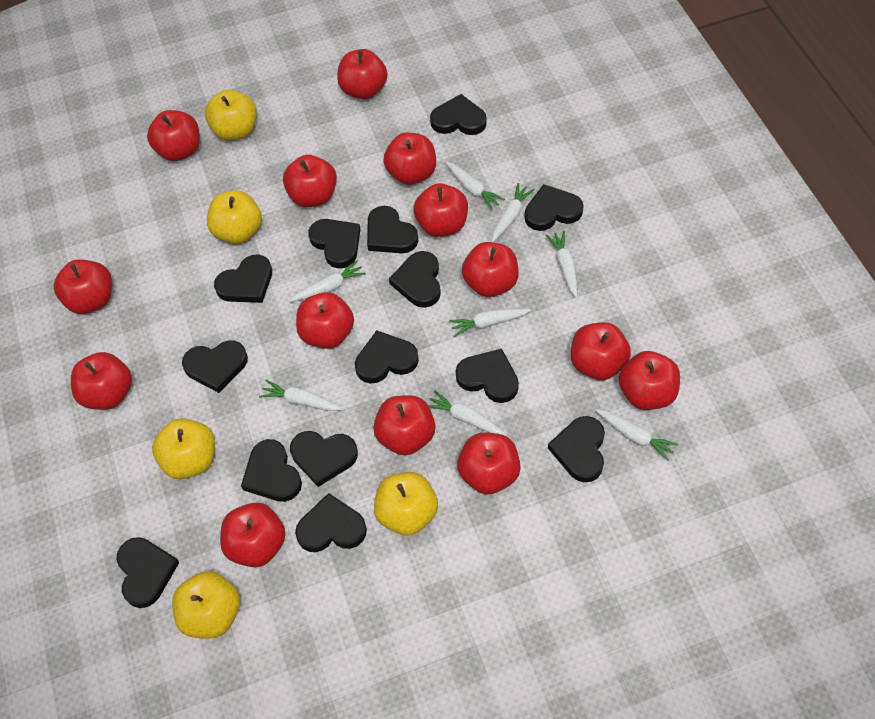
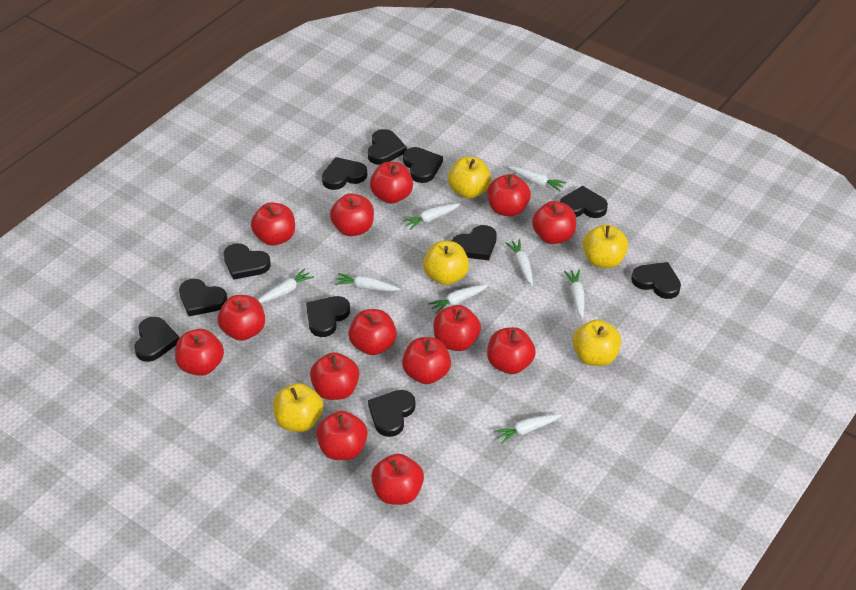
black heart: 14 -> 11

